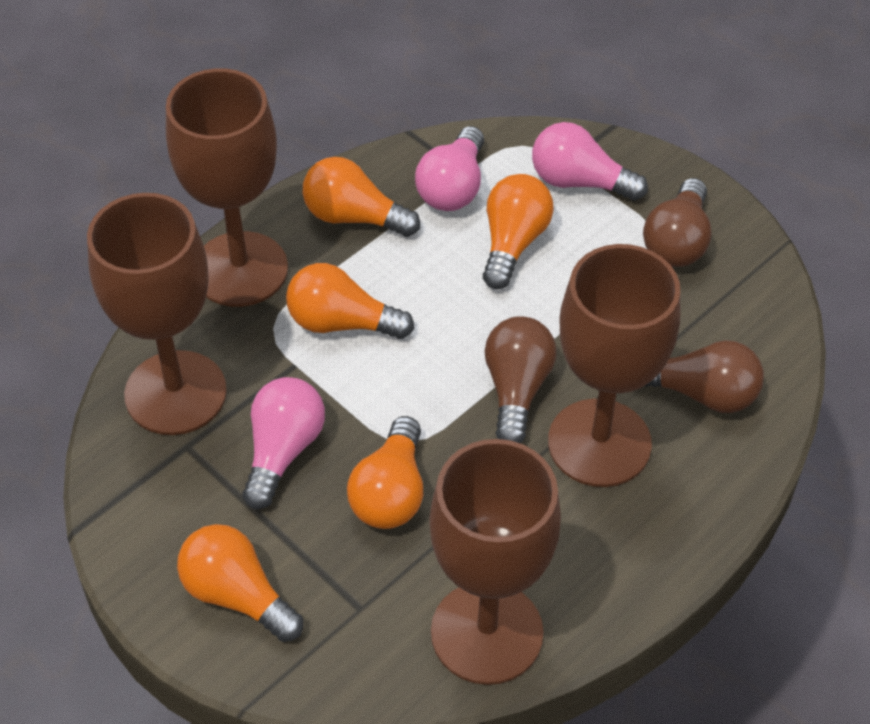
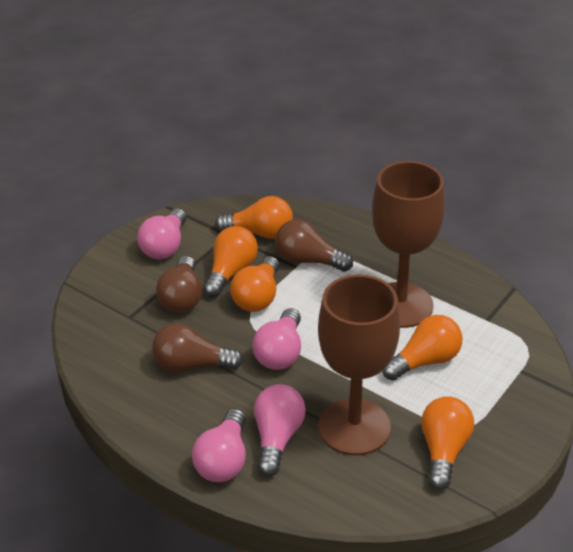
brown goblet: 4 -> 2
pink light bulb: 3 -> 4

